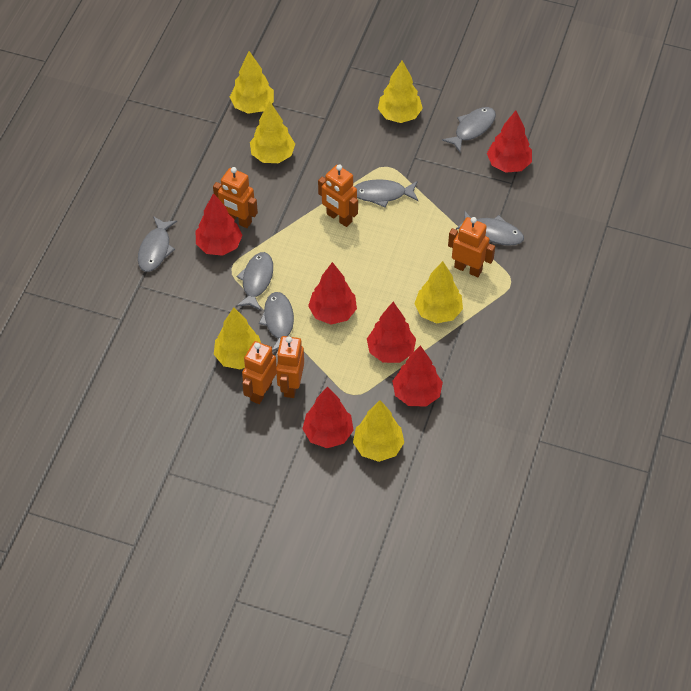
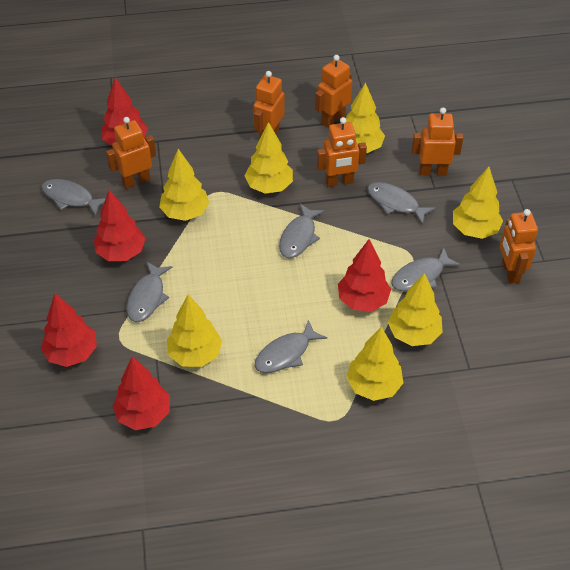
orange robot: 5 -> 6
red tree: 6 -> 5
yellow tree: 6 -> 7

